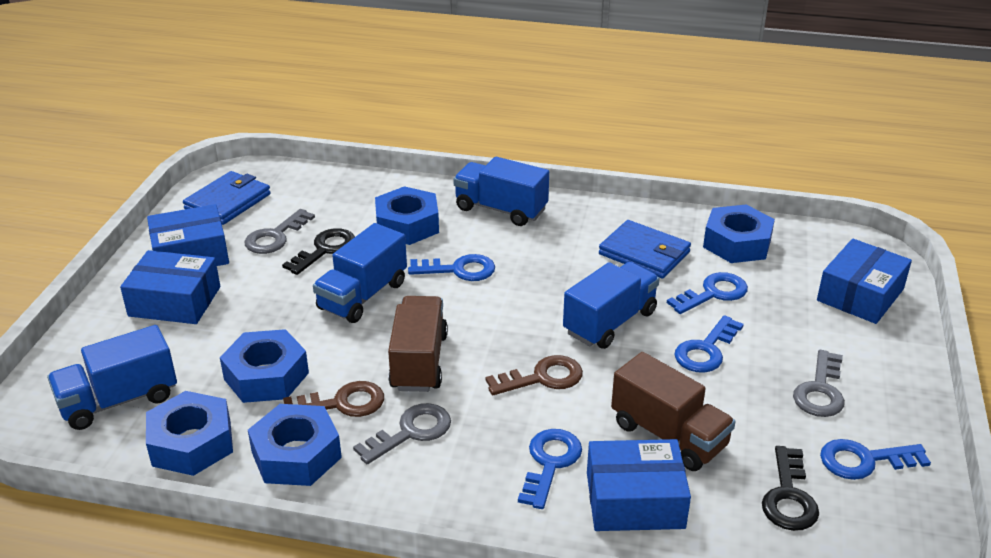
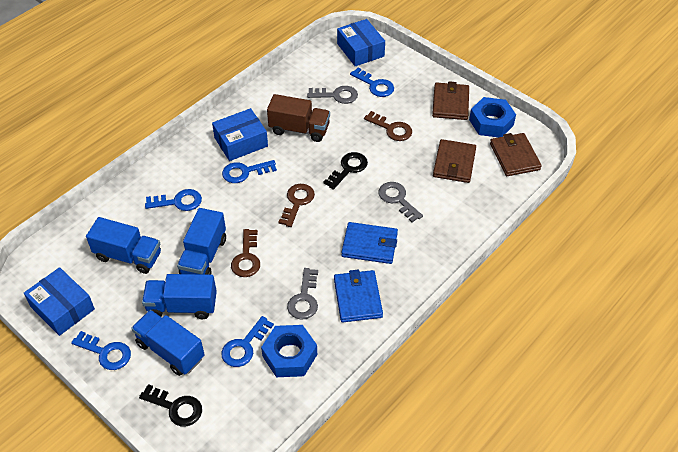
blue box: 4 -> 3
blue nut: 5 -> 2
brown key: 2 -> 3
brown truck: 2 -> 1
brown wallet: 0 -> 3

